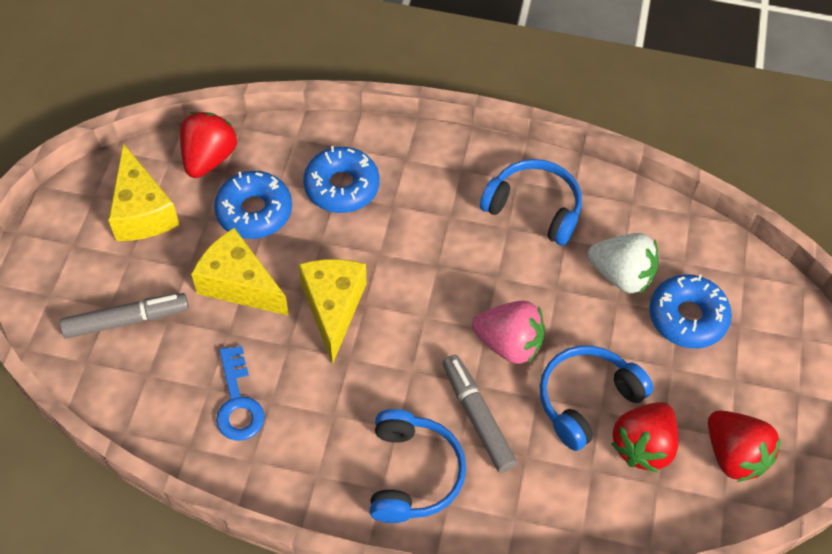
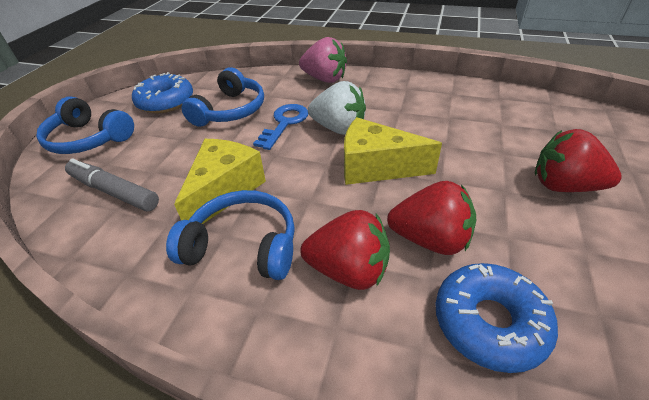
blue donut: 3 -> 2
grey marker: 2 -> 1
yellow cheese: 3 -> 2

